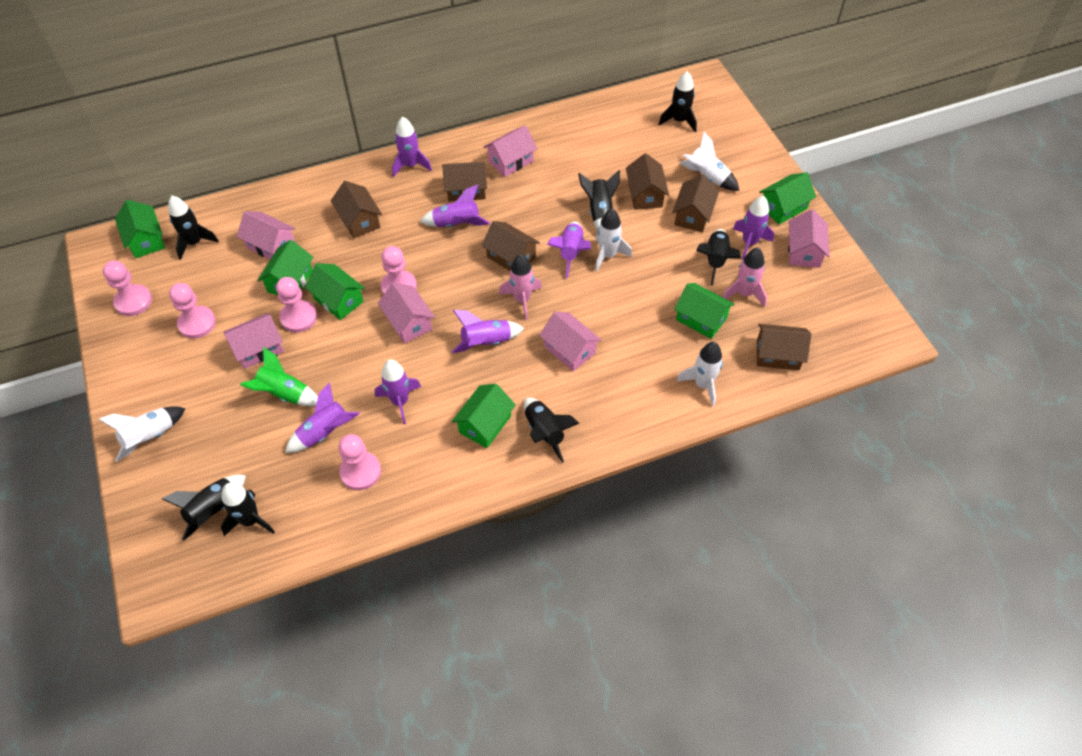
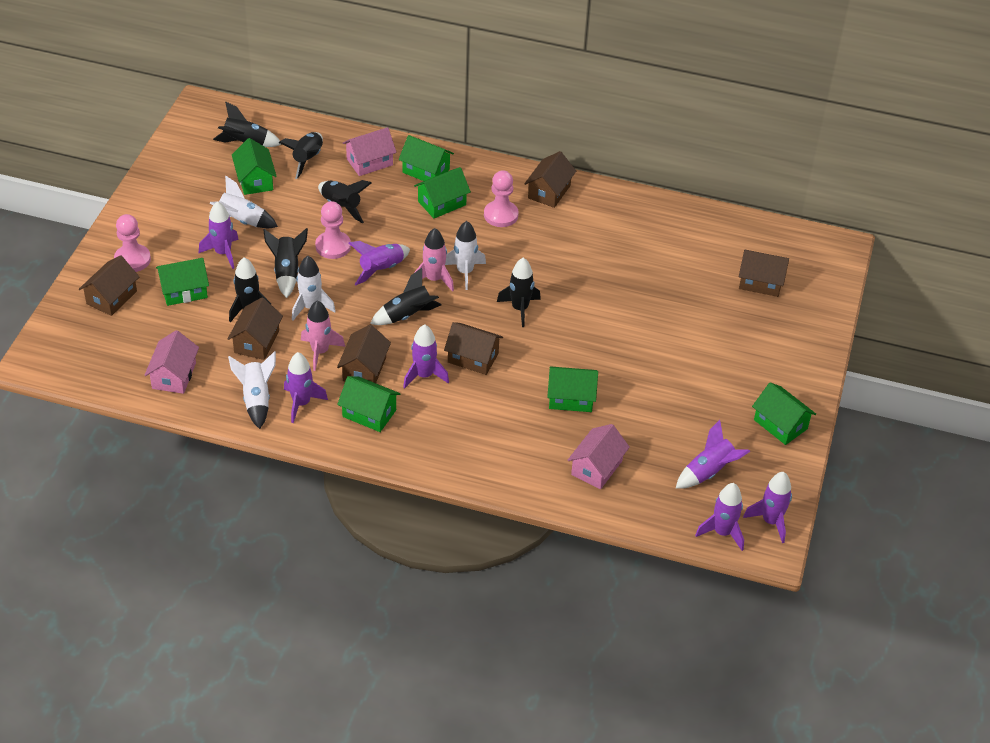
green house: 6 -> 7
green rocket: 1 -> 0
pink house: 6 -> 3
pink pawn: 5 -> 3

